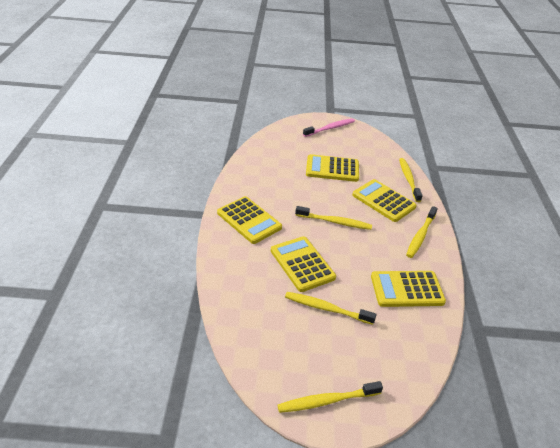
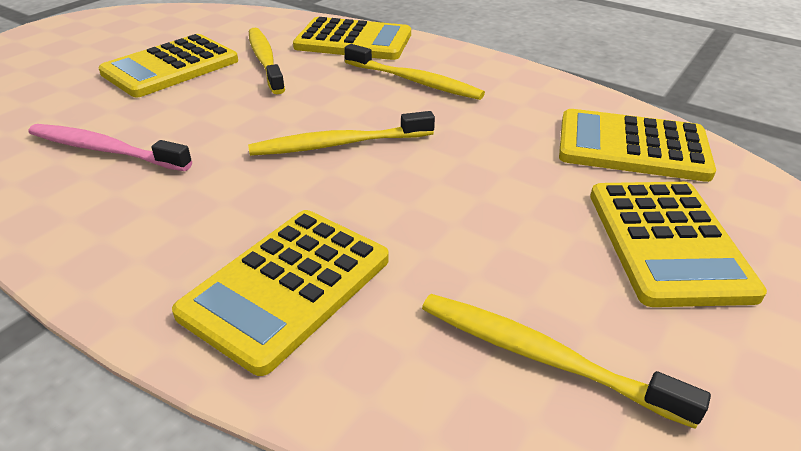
yellow toothbrush: 5 -> 4

